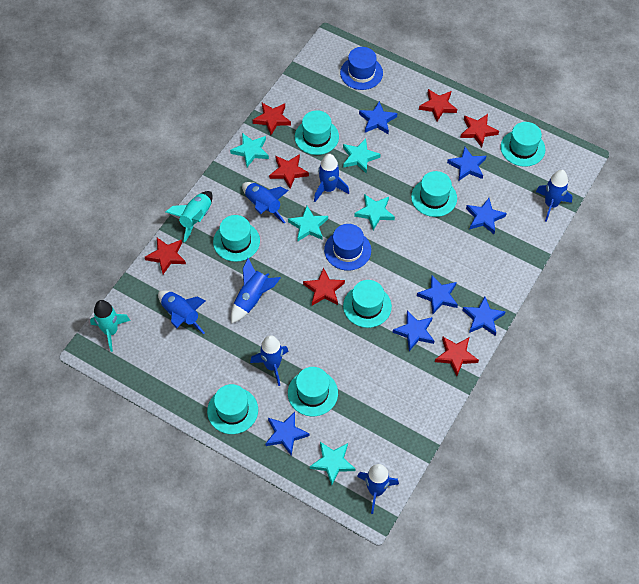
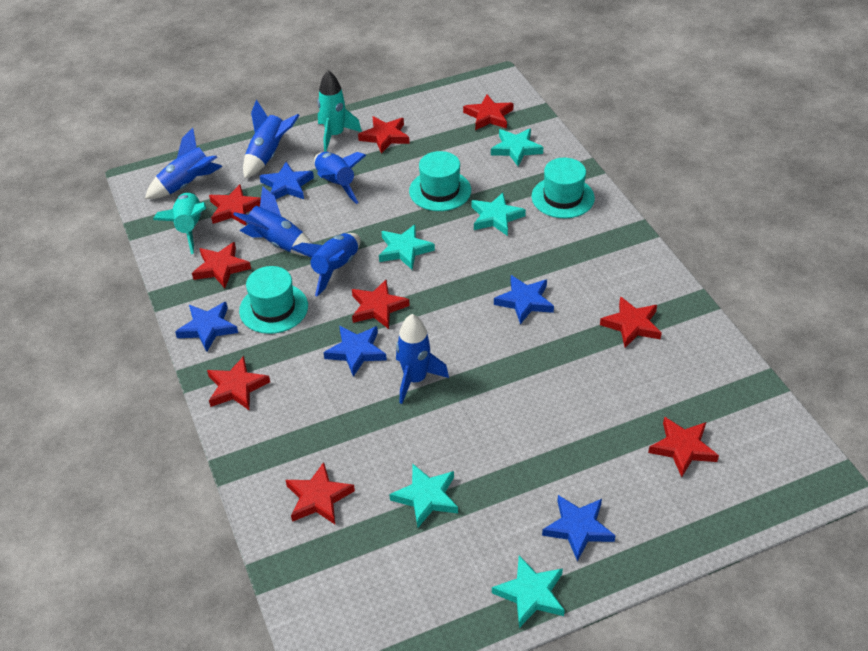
blue hat: 2 -> 0
blue rocket: 7 -> 6
blue star: 7 -> 5
red star: 7 -> 9
turquoise hat: 7 -> 3

